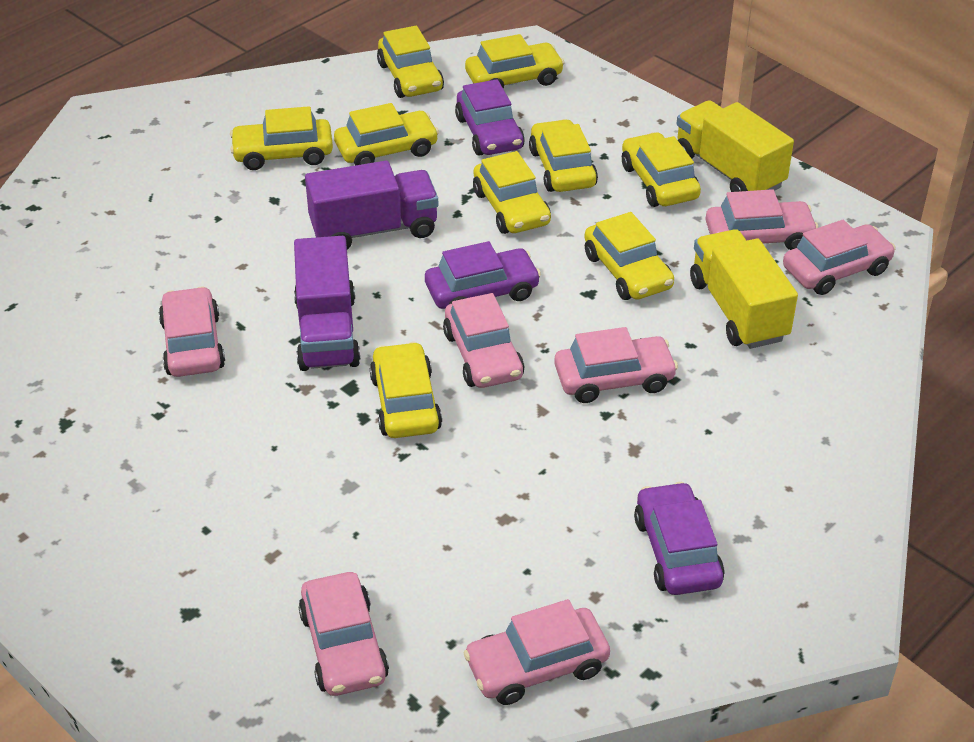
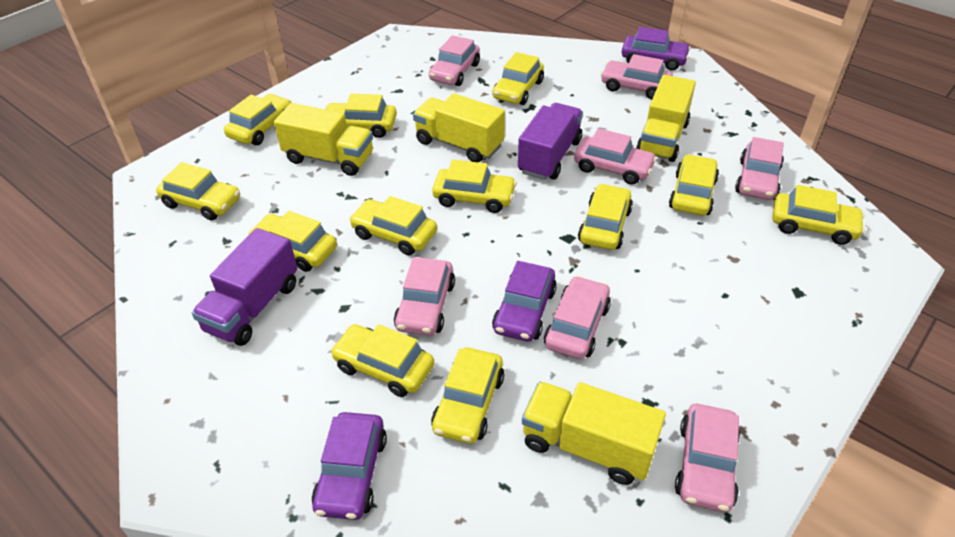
yellow car: 9 -> 12
yellow truck: 2 -> 4

